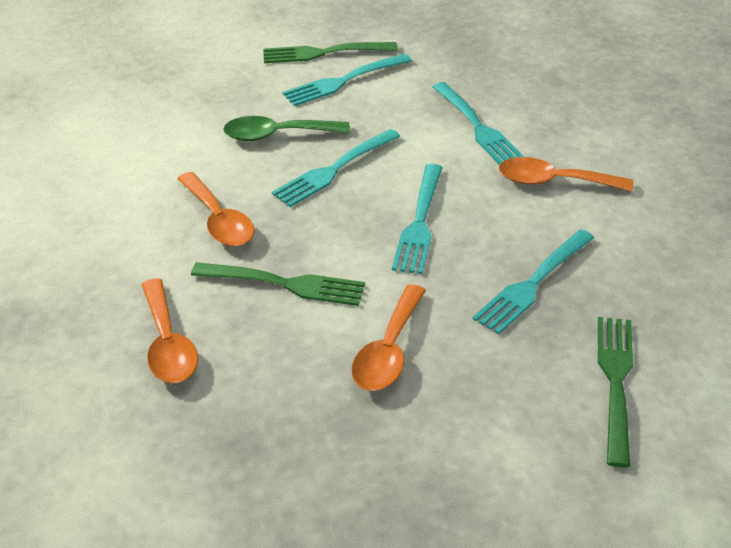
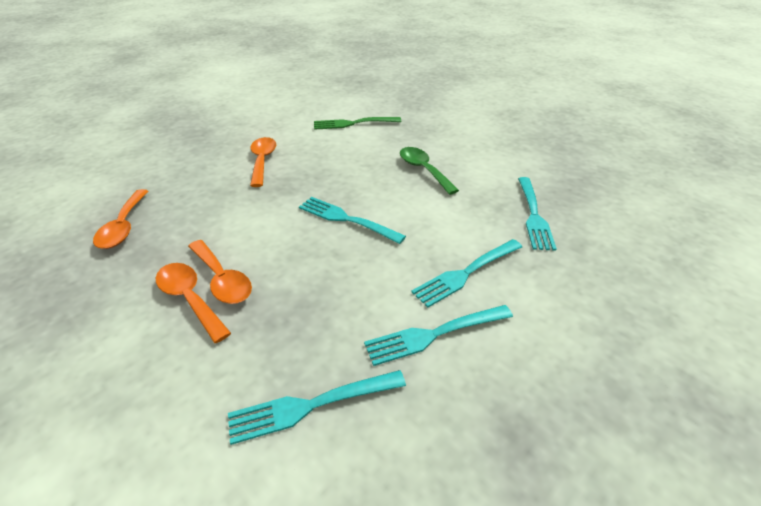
green fork: 3 -> 1

